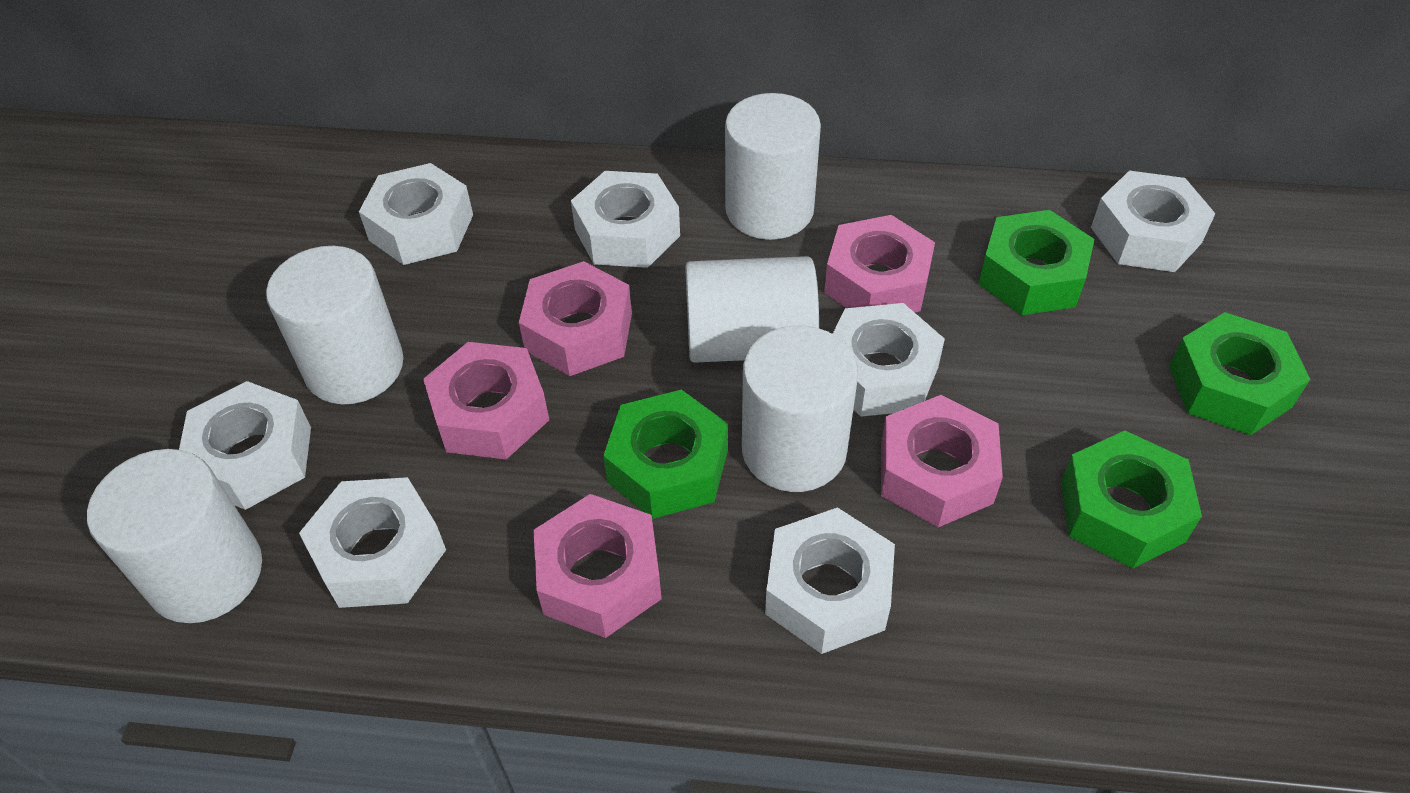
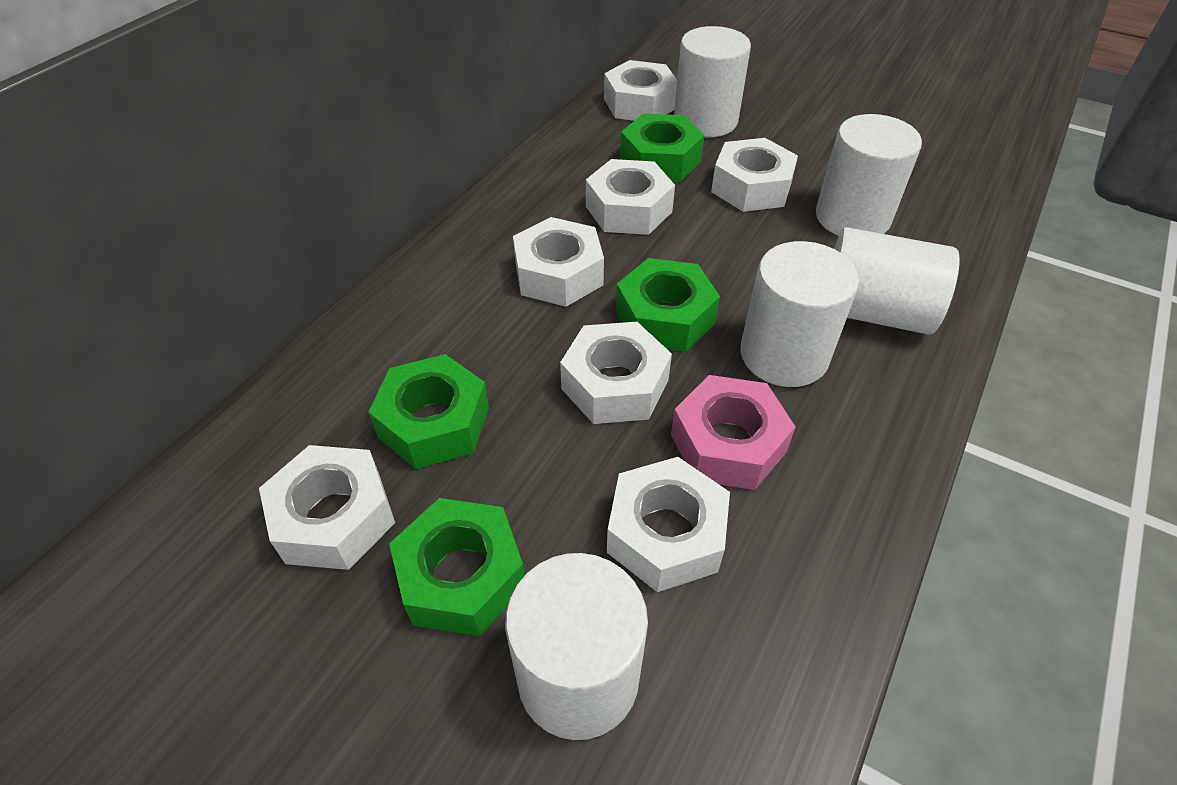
pink nut: 5 -> 1

